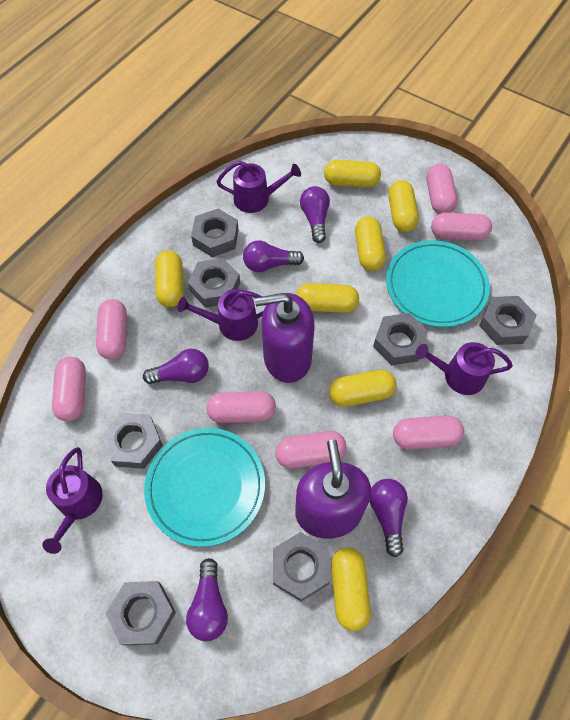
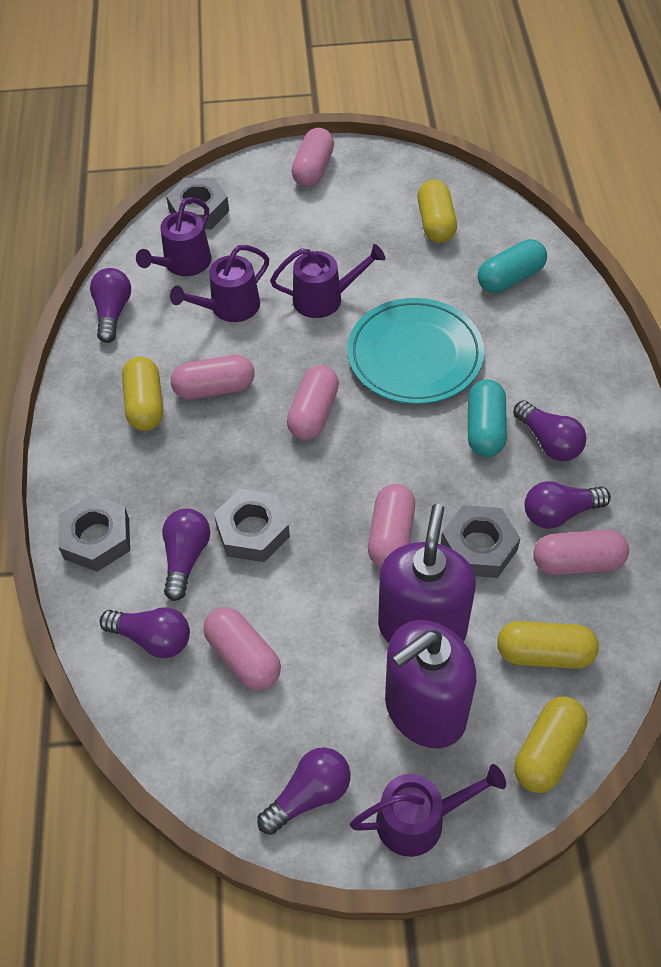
grey nut: 7 -> 4
pink capsule: 7 -> 6
purple light bulb: 5 -> 6
turquoise capsule: 0 -> 2
turquoise plate: 2 -> 1
yellow capsule: 7 -> 4

